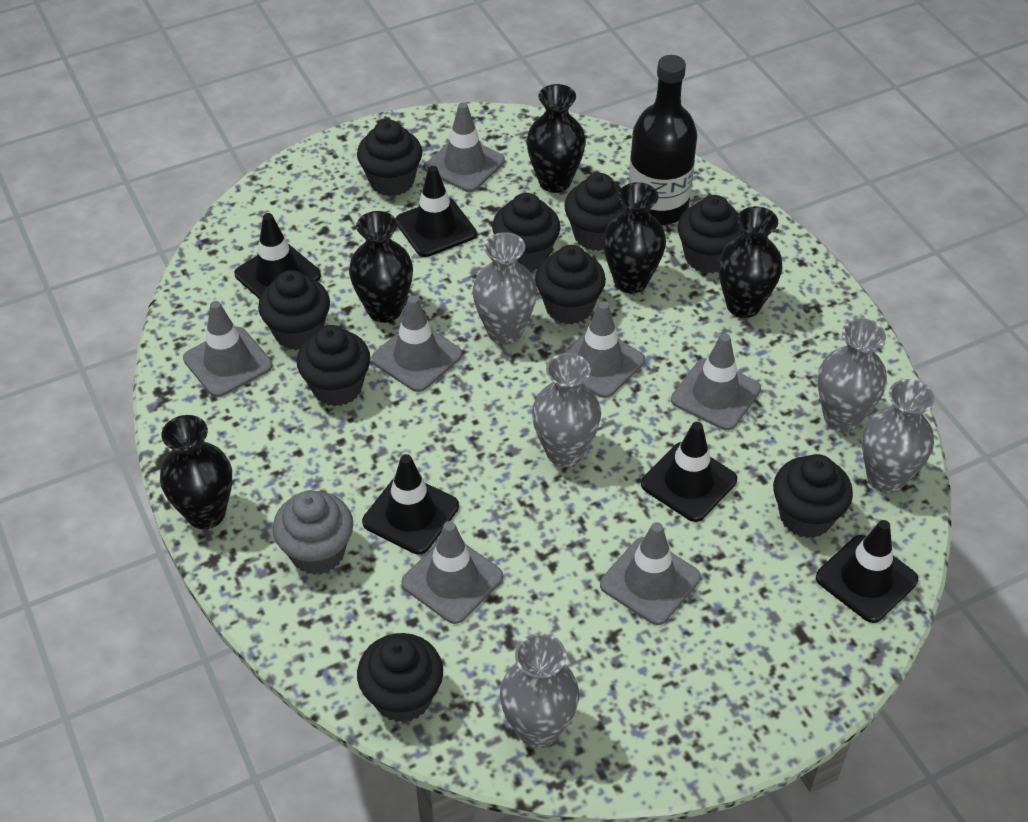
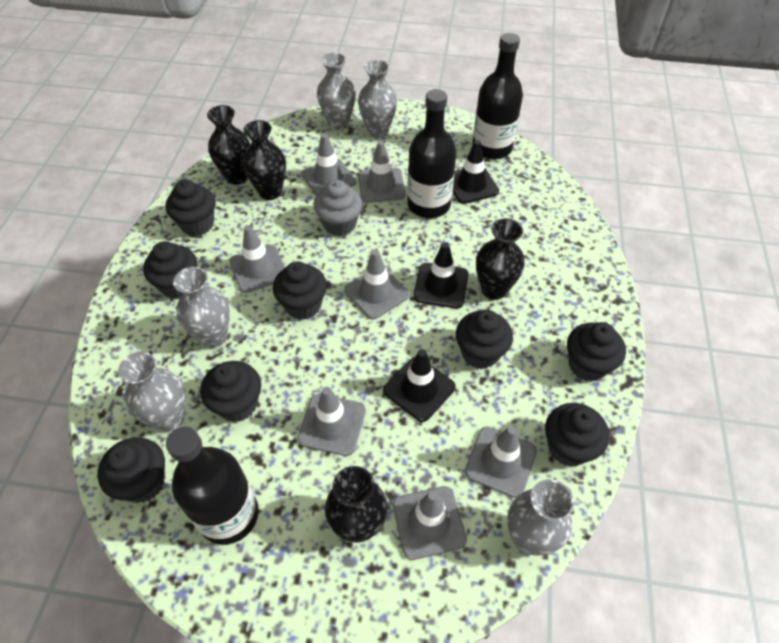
black bottle: 1 -> 3
black cupcake: 9 -> 8
black traffic cone: 5 -> 3
black vase: 5 -> 4

